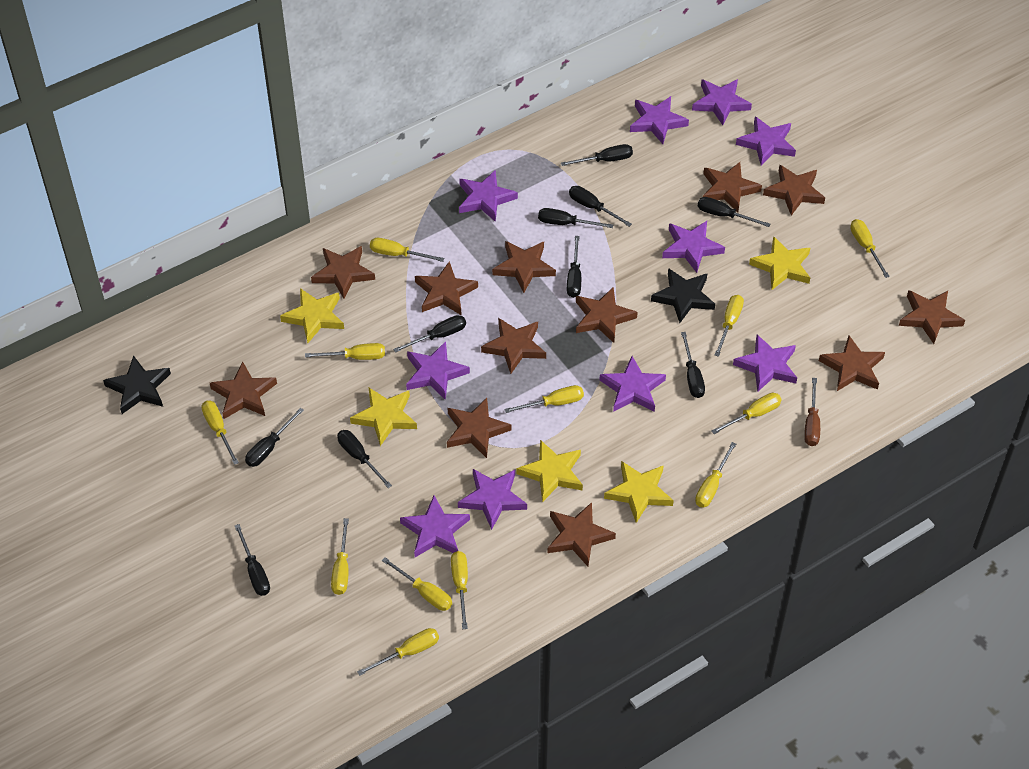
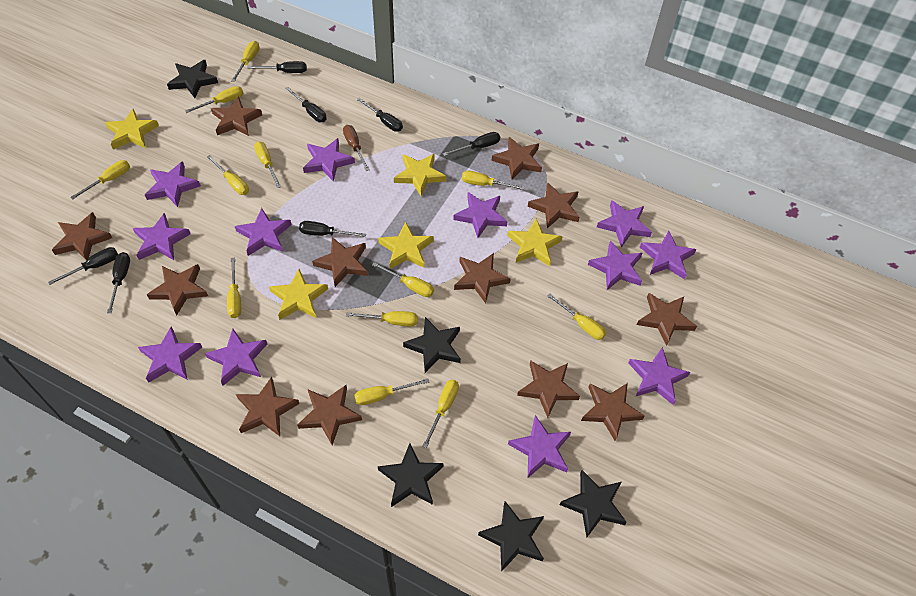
black screwdriver: 10 -> 7
black star: 2 -> 5
purple star: 10 -> 12

